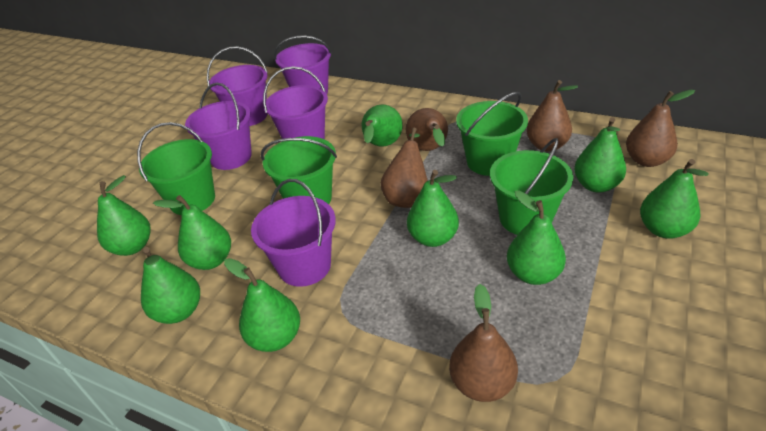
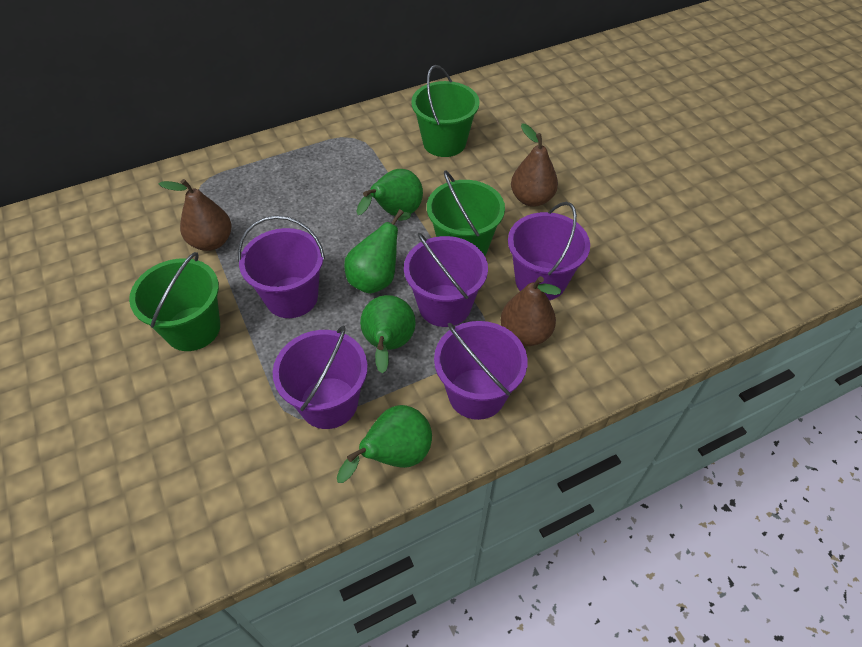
brown pear: 5 -> 3
green bucket: 4 -> 3
green pear: 9 -> 4

